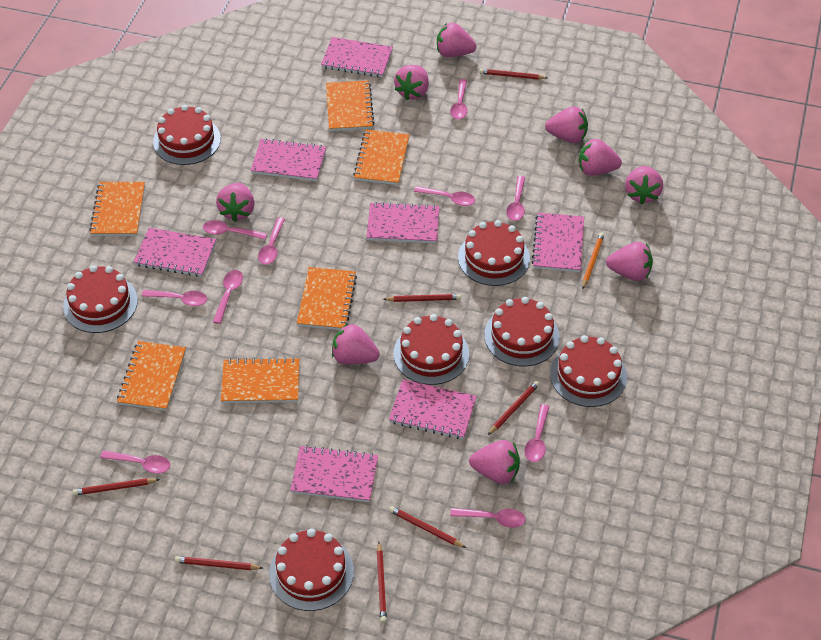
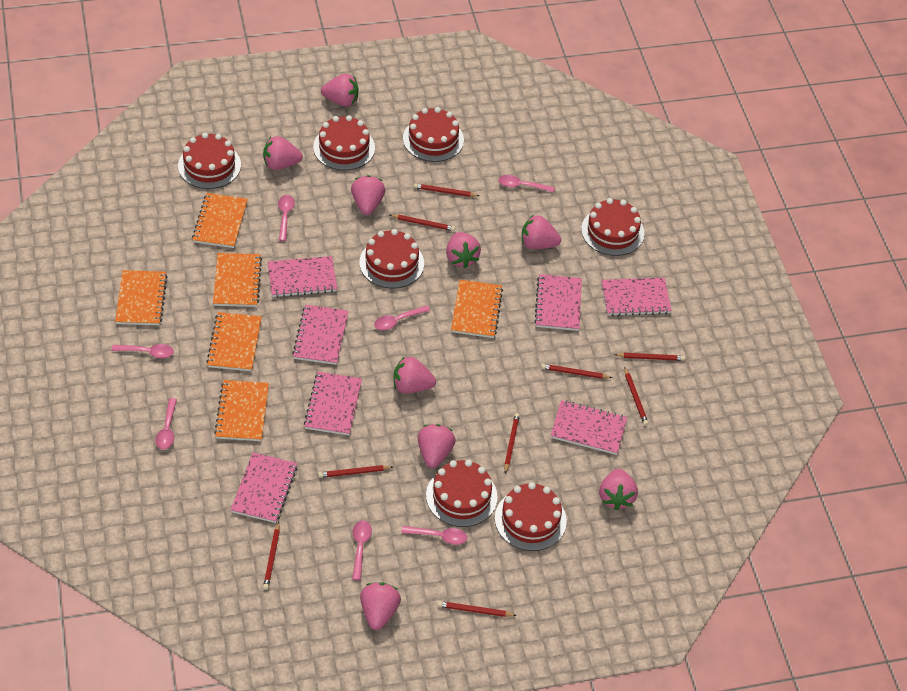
orange pencil: 1 -> 0
pink spoon: 10 -> 7
red pencil: 7 -> 9

